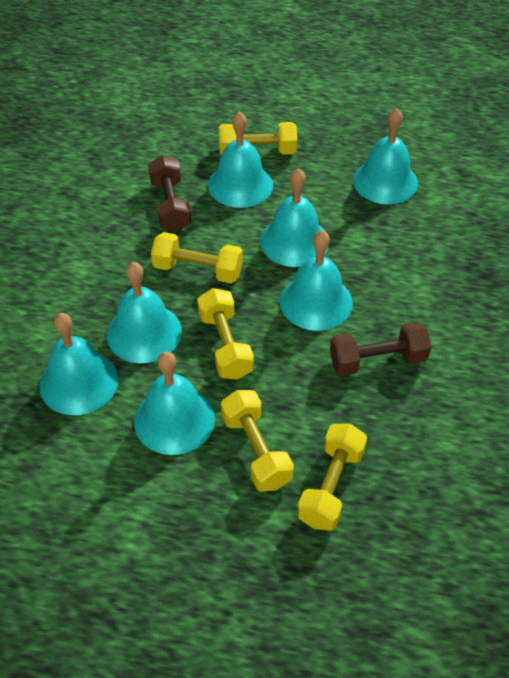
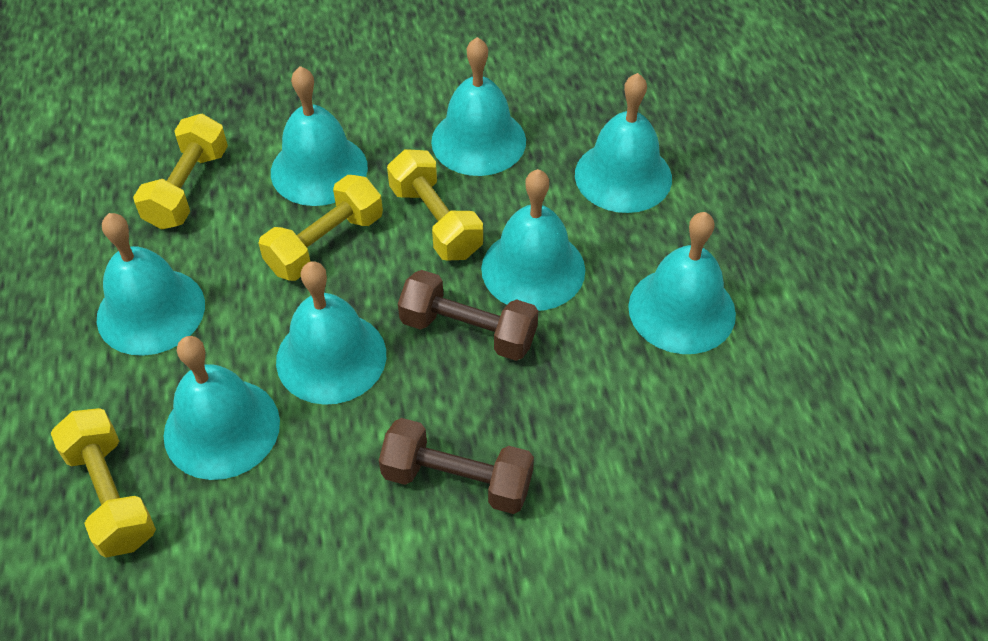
turquoise bell: 7 -> 8
yellow dumbbell: 5 -> 4

